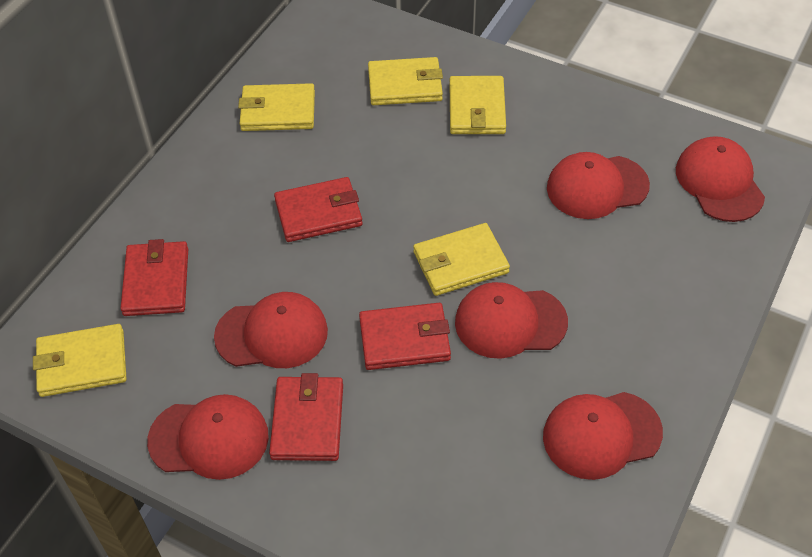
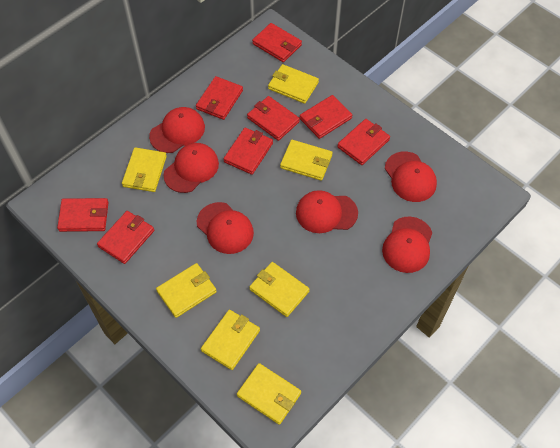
red wallet: 4 -> 8
yellow wallet: 5 -> 7

